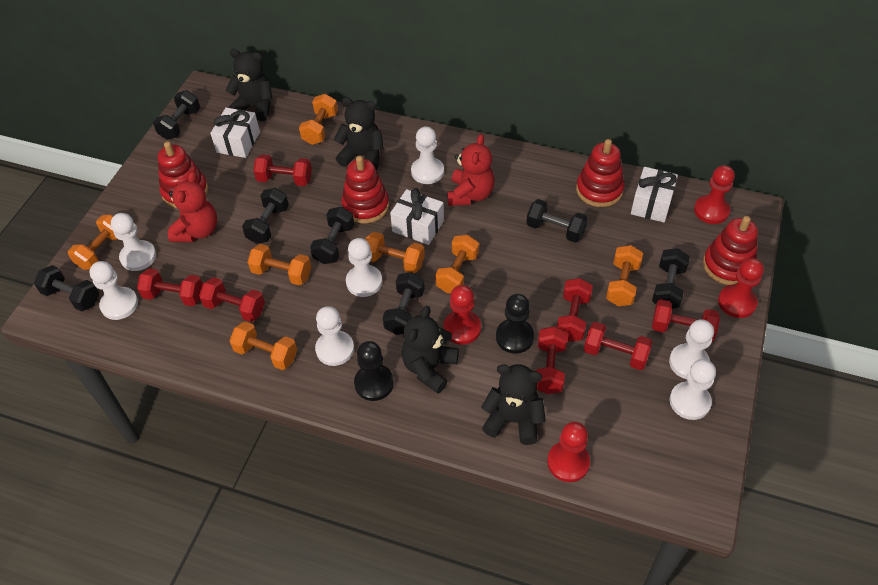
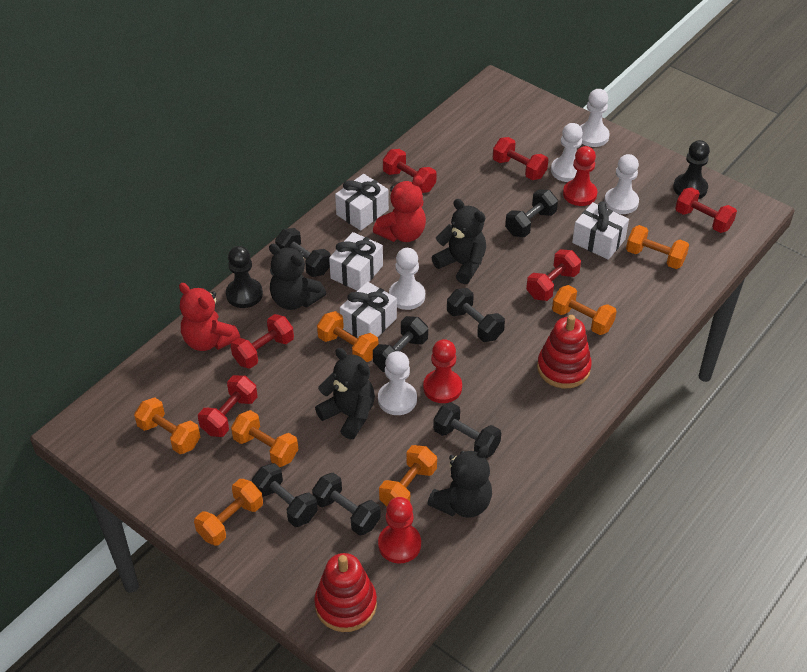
red dumbbell: 7 -> 6
red pawn: 4 -> 3
red stacking toy: 4 -> 2
white gift: 3 -> 4
white pawn: 7 -> 5

